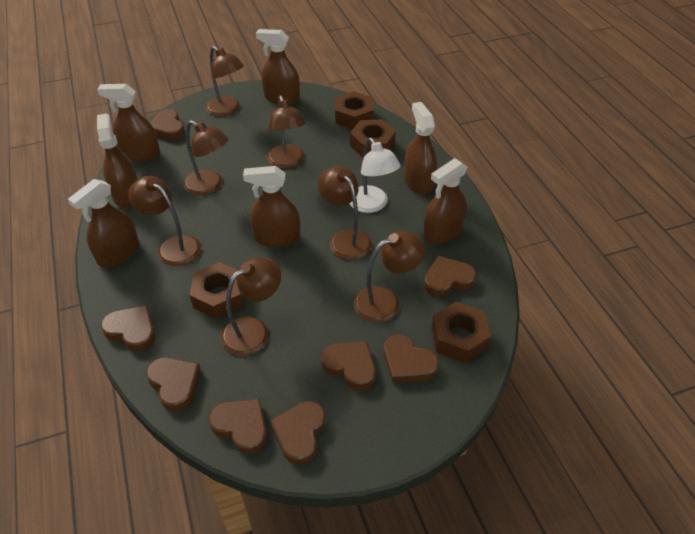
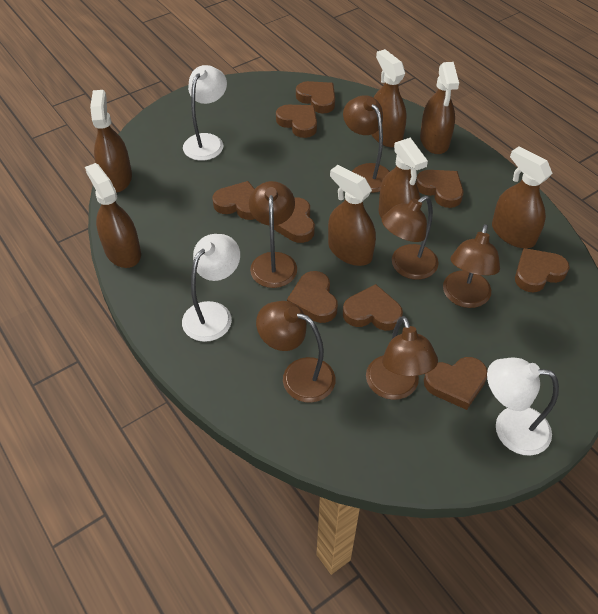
brown heart: 8 -> 9
brown lamp: 7 -> 6
brown nut: 4 -> 0
white lamp: 1 -> 3

